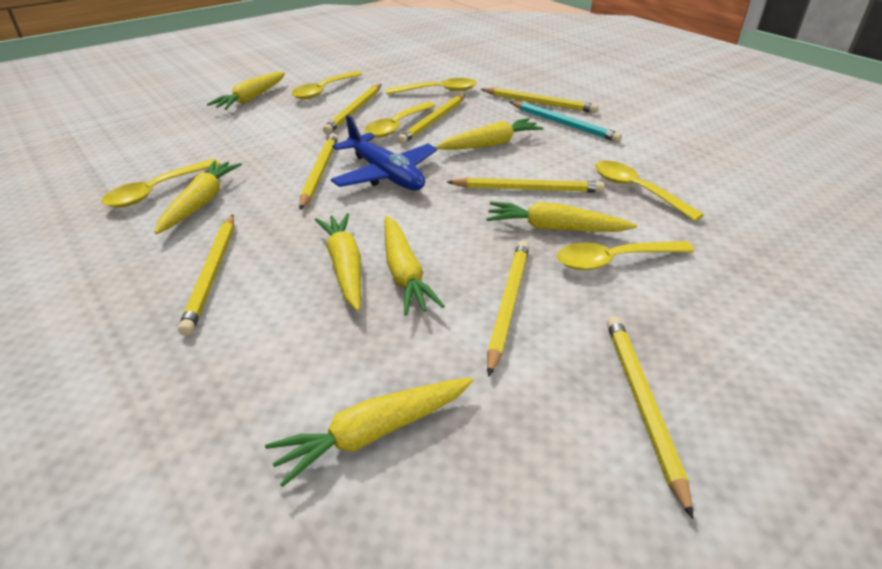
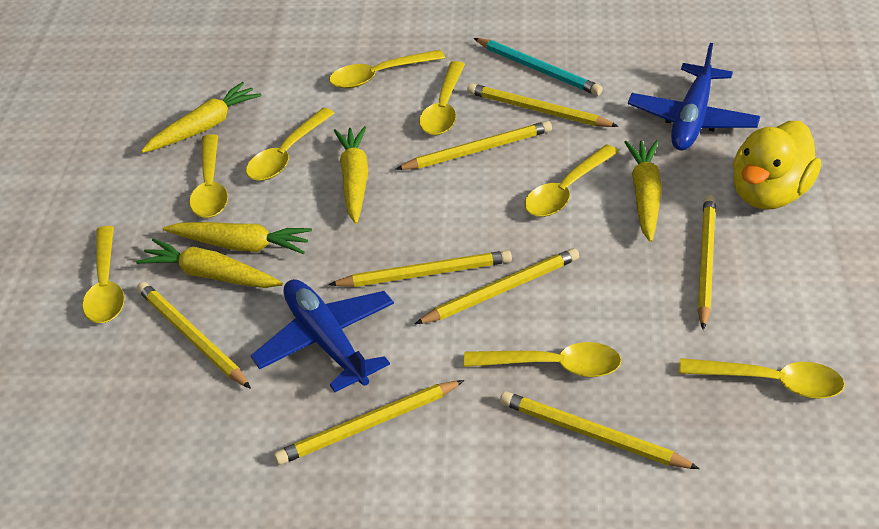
blue plane: 1 -> 2
yellow carrot: 7 -> 5
yellow duck: 0 -> 1
yellow spoon: 6 -> 8

